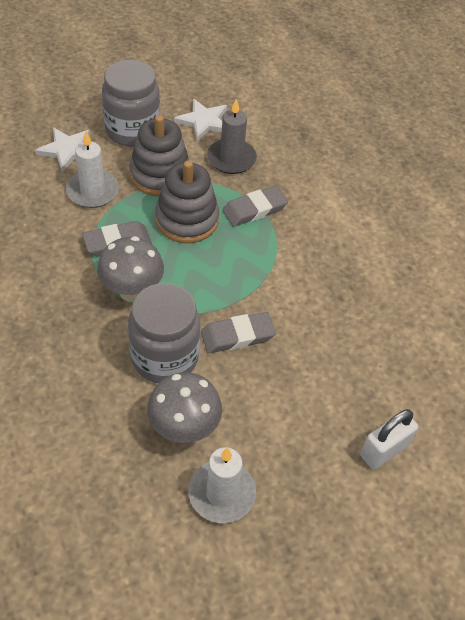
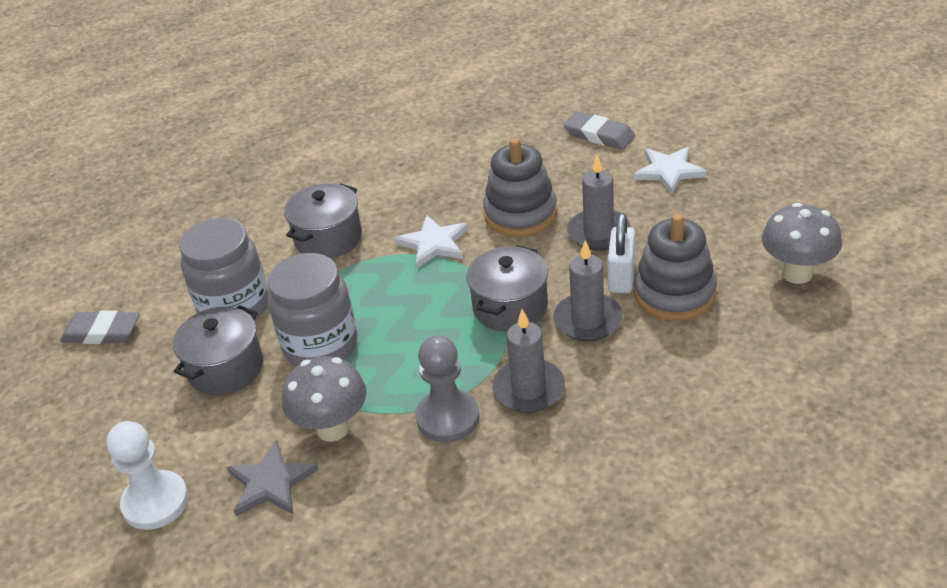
grey candle: 1 -> 3
grey eraser: 3 -> 2
grey pawn: 0 -> 1
grey pot: 0 -> 3
grey star: 0 -> 1
white candle: 2 -> 0
white pawn: 0 -> 1

